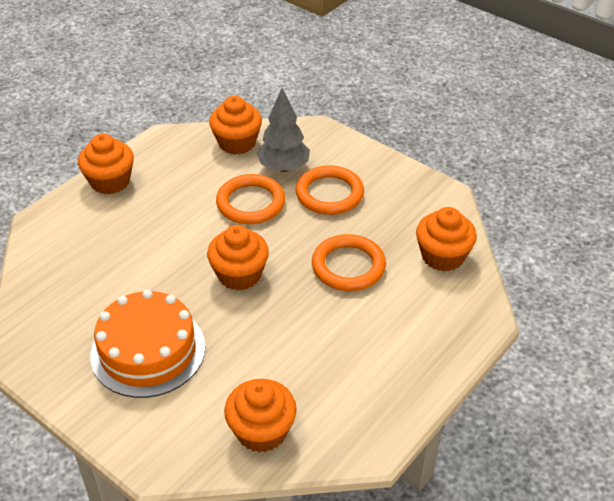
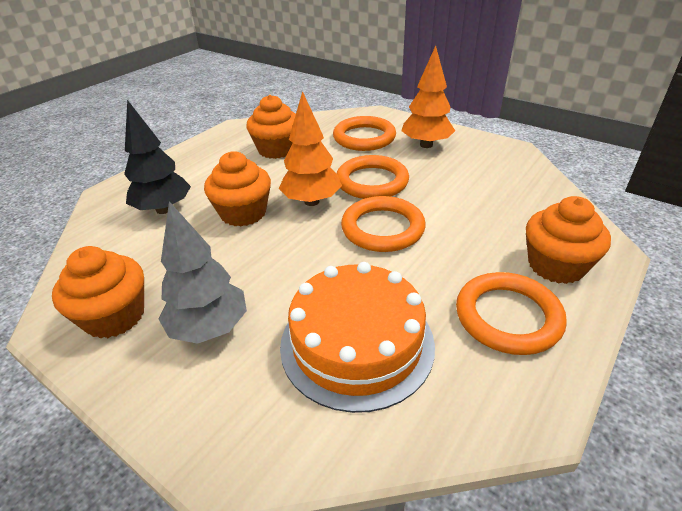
black tree: 0 -> 1
orange cupcake: 5 -> 4
orange ring: 3 -> 4
orange tree: 0 -> 2

